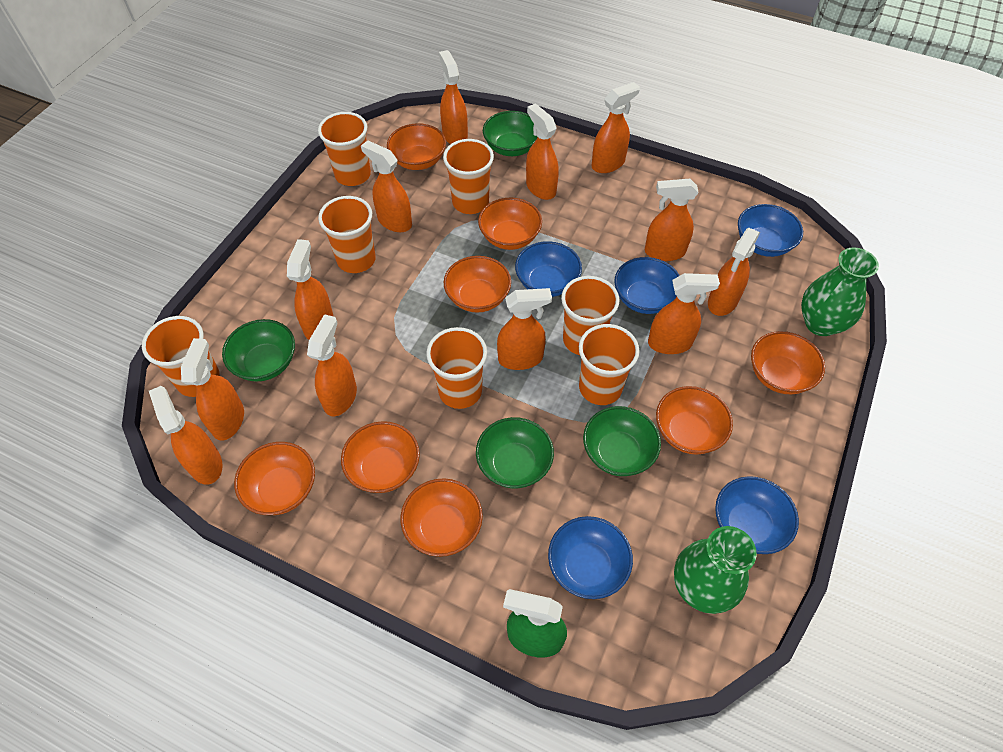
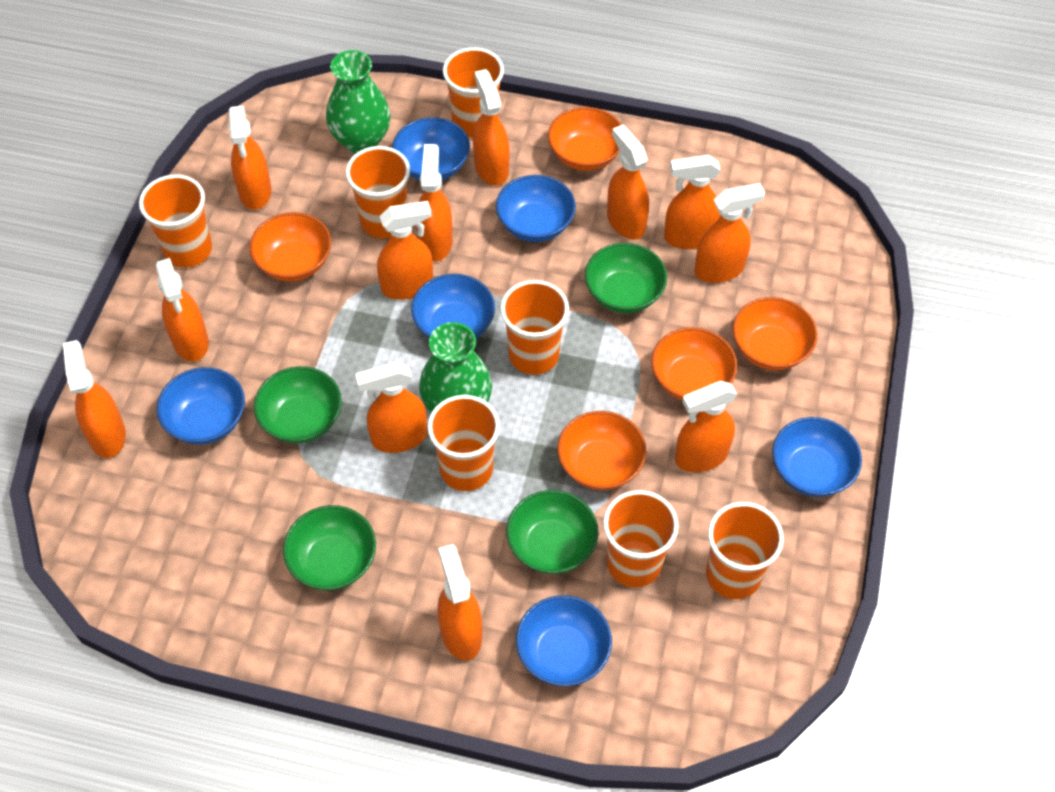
blue bowl: 5 -> 6
green spray bottle: 1 -> 0
orange bowl: 8 -> 5

